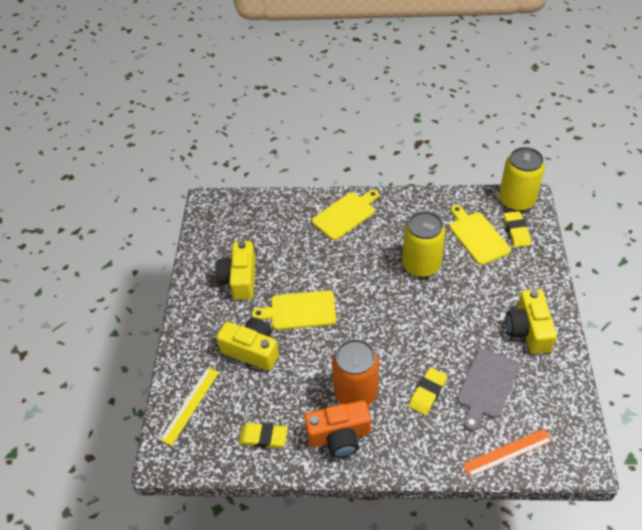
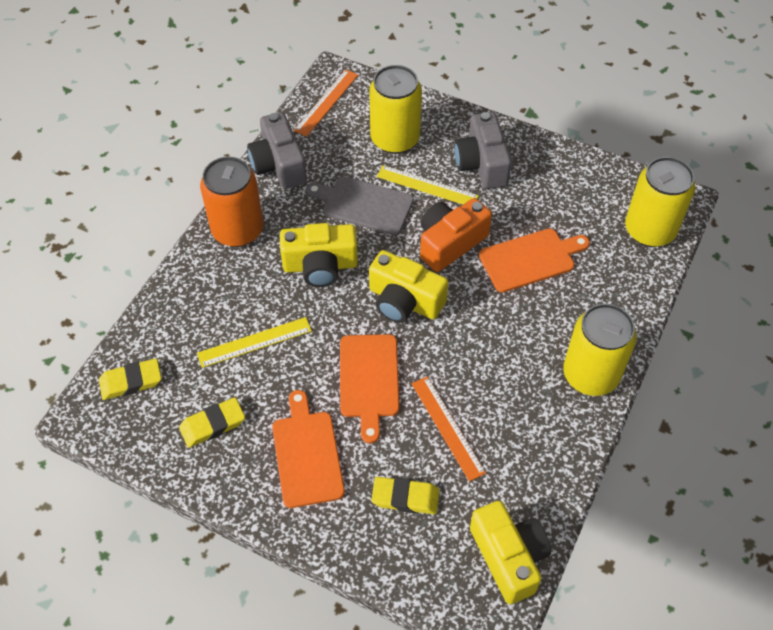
grey camera: 0 -> 2
orange cutting board: 0 -> 3
orange ruler: 1 -> 2
yellow can: 2 -> 3
yellow cutting board: 3 -> 0
yellow ruler: 1 -> 2

